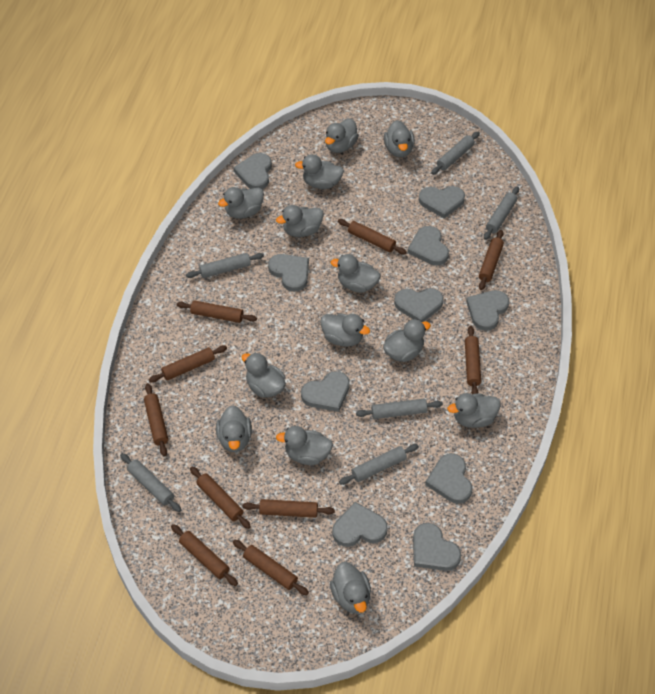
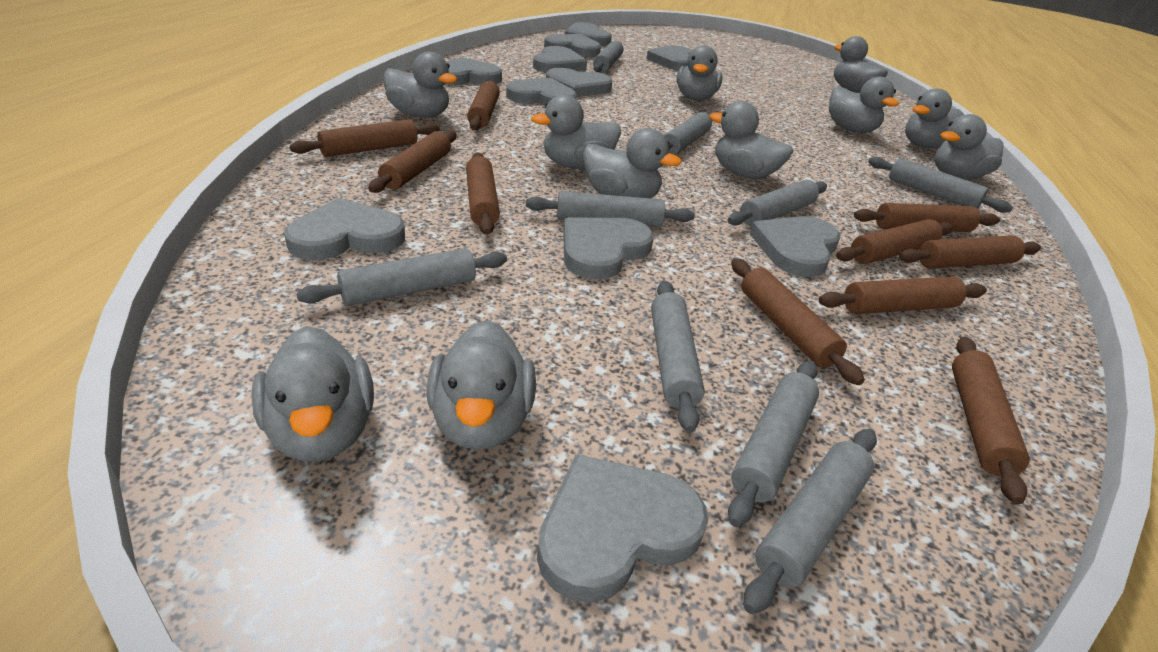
grey duck: 13 -> 11
grey heart: 10 -> 11
grey rolling pin: 6 -> 9

